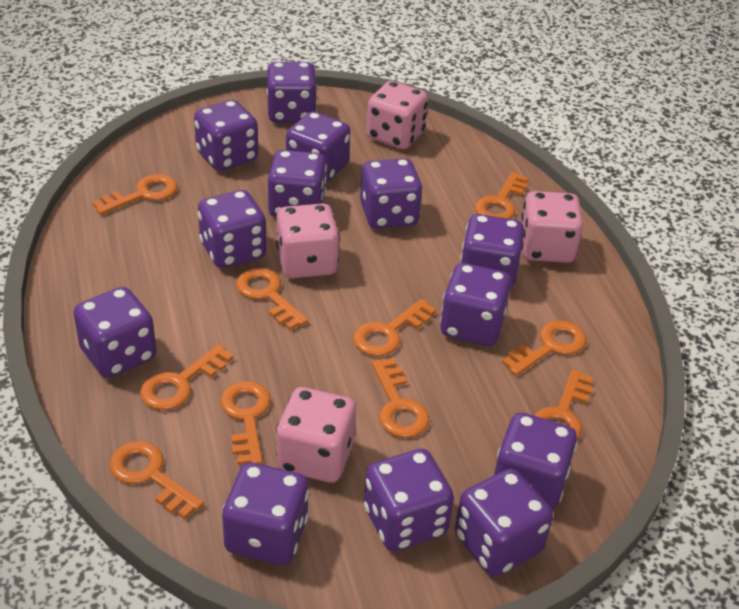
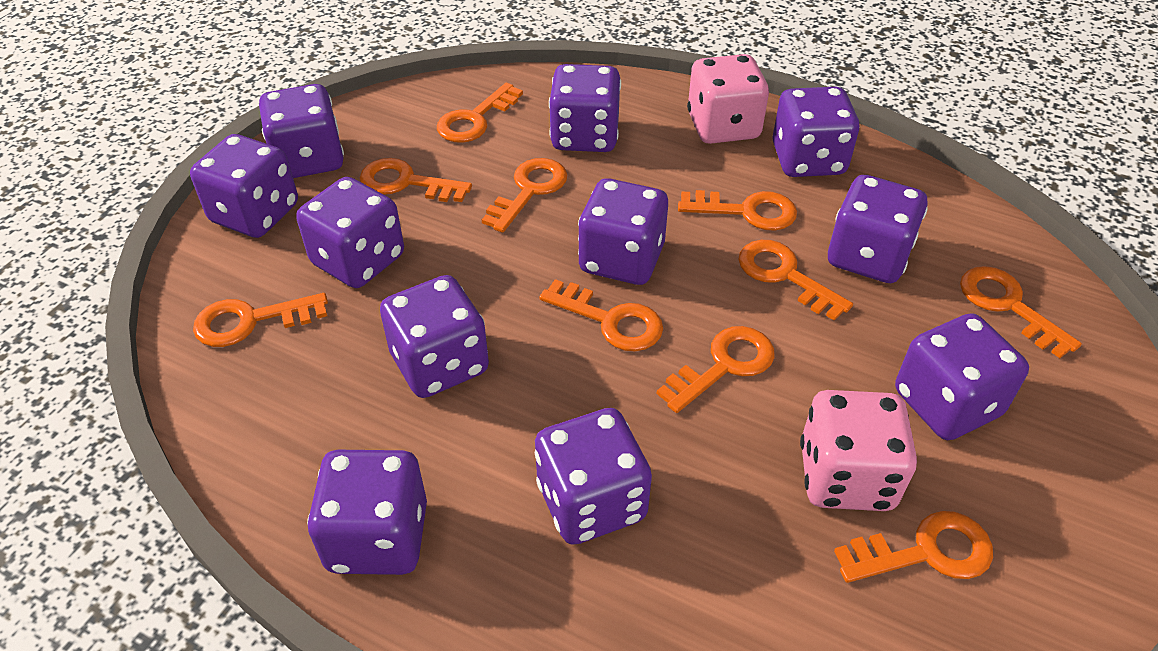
pink dice: 4 -> 2
purple dice: 13 -> 11

